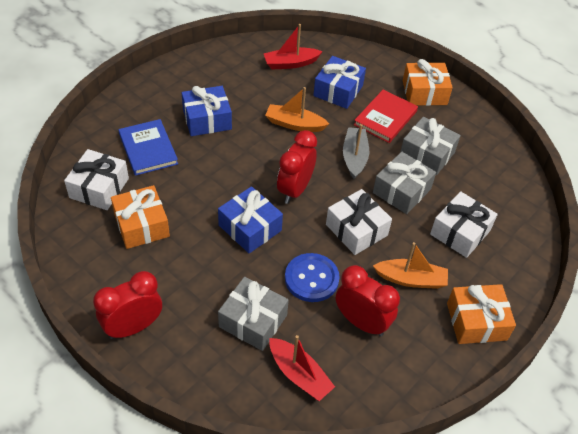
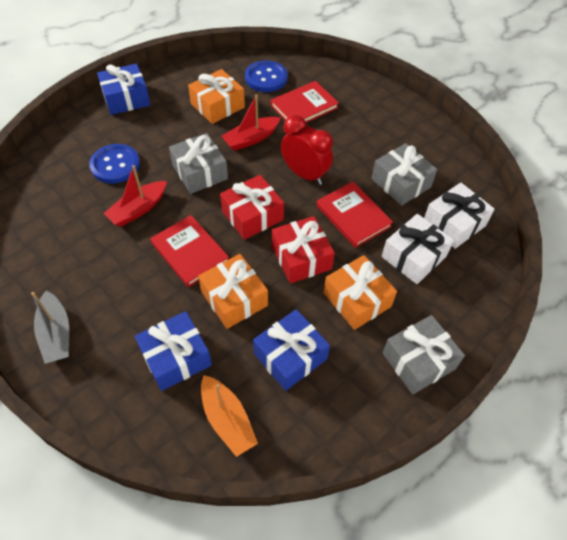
blue book: 1 -> 0
blue button: 1 -> 2
orange boat: 2 -> 1
red book: 1 -> 3
red clock: 3 -> 1
red gift: 0 -> 2
white gift: 3 -> 2

